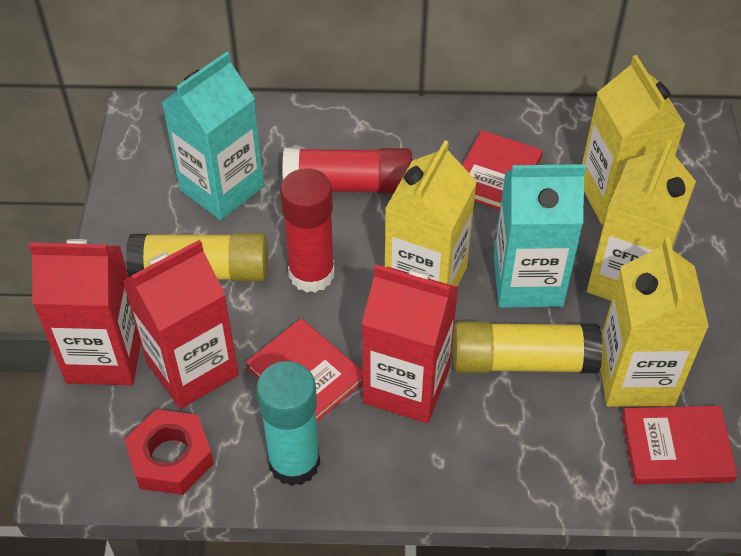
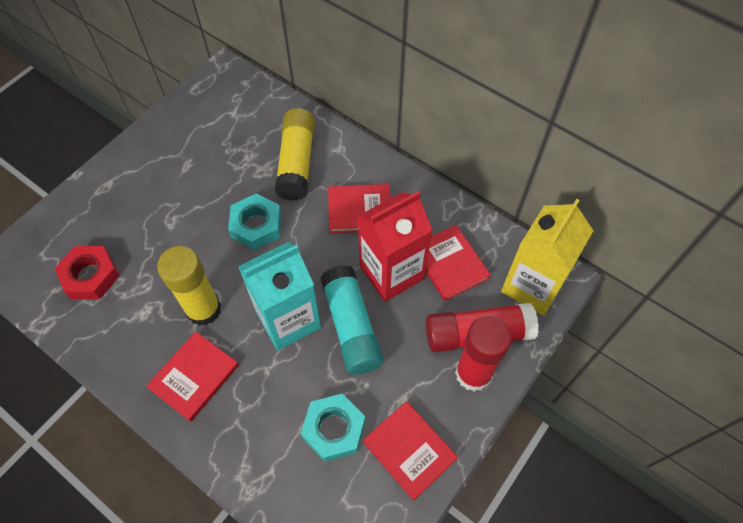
red book: 3 -> 4
red carton: 3 -> 1
turquoise carton: 2 -> 1
turquoise nut: 0 -> 2
yellow carton: 4 -> 1

